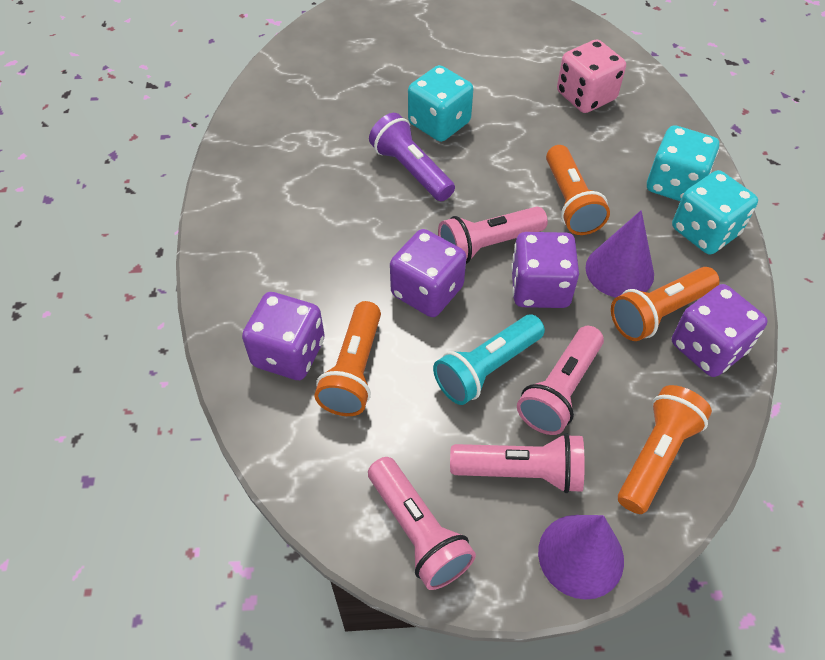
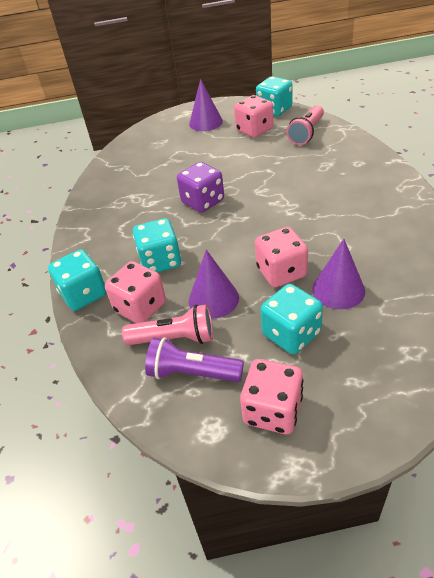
orange flashlight: 4 -> 0
pink dice: 1 -> 4
pink flashlight: 4 -> 2
purple cone: 2 -> 3
purple dice: 4 -> 1
turquoise dice: 3 -> 4
turquoise flashlight: 1 -> 0

